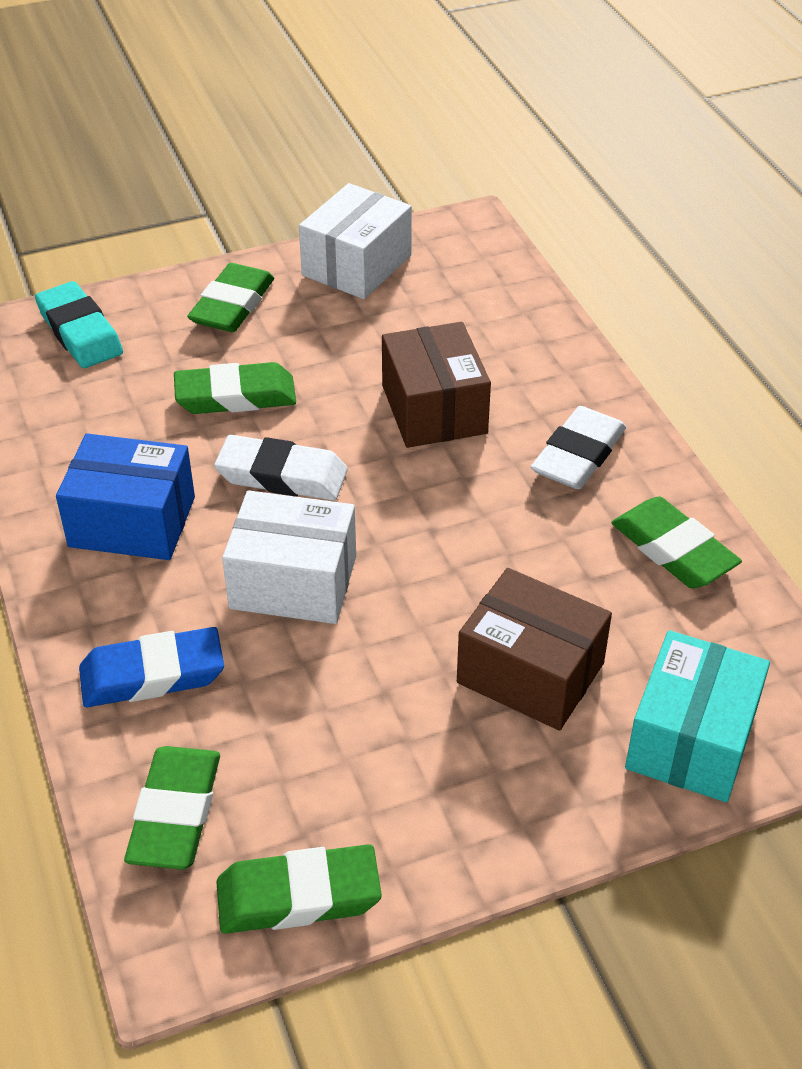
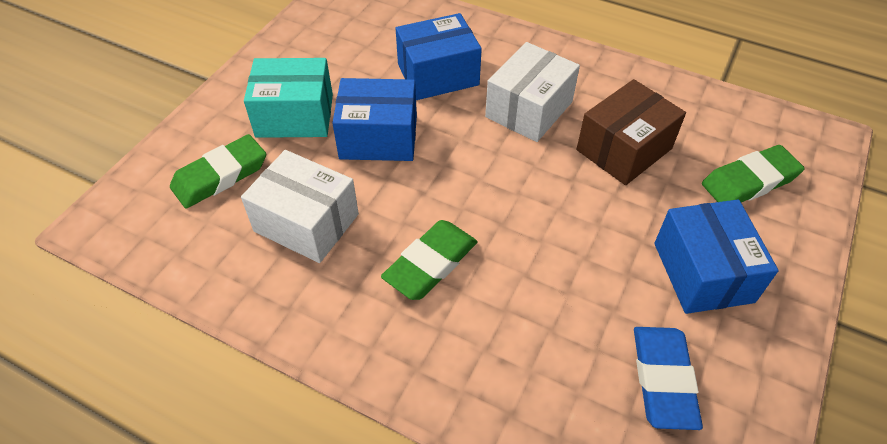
blue box: 1 -> 3
brown box: 2 -> 1
green eraser: 5 -> 3
turquoise eraser: 1 -> 0
white eraser: 2 -> 0

